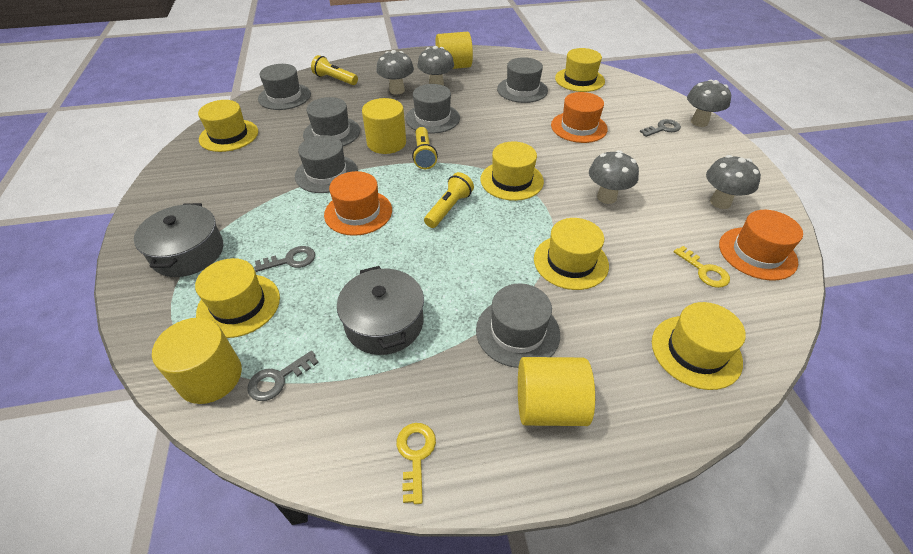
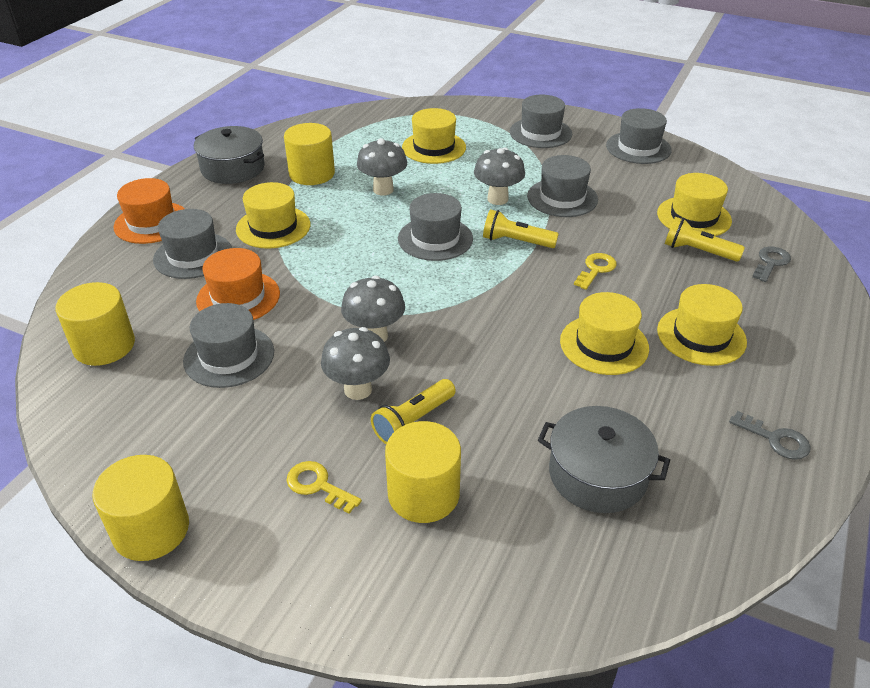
grey key: 3 -> 2
grey mushroom: 5 -> 4
orange hat: 3 -> 2
yellow hat: 6 -> 5

